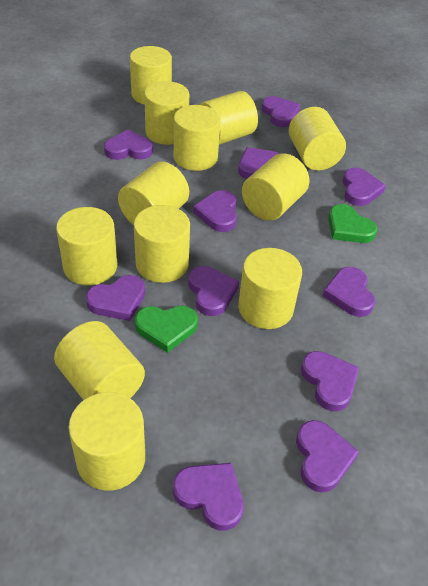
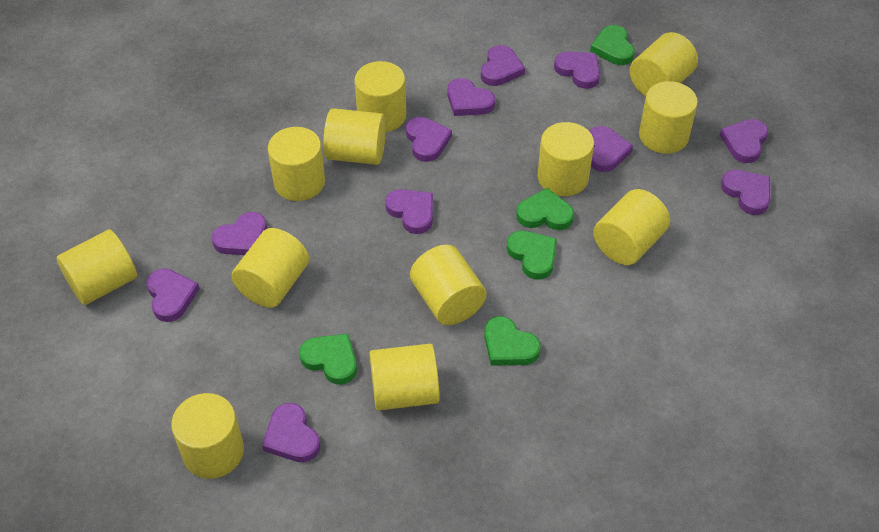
green heart: 2 -> 5

